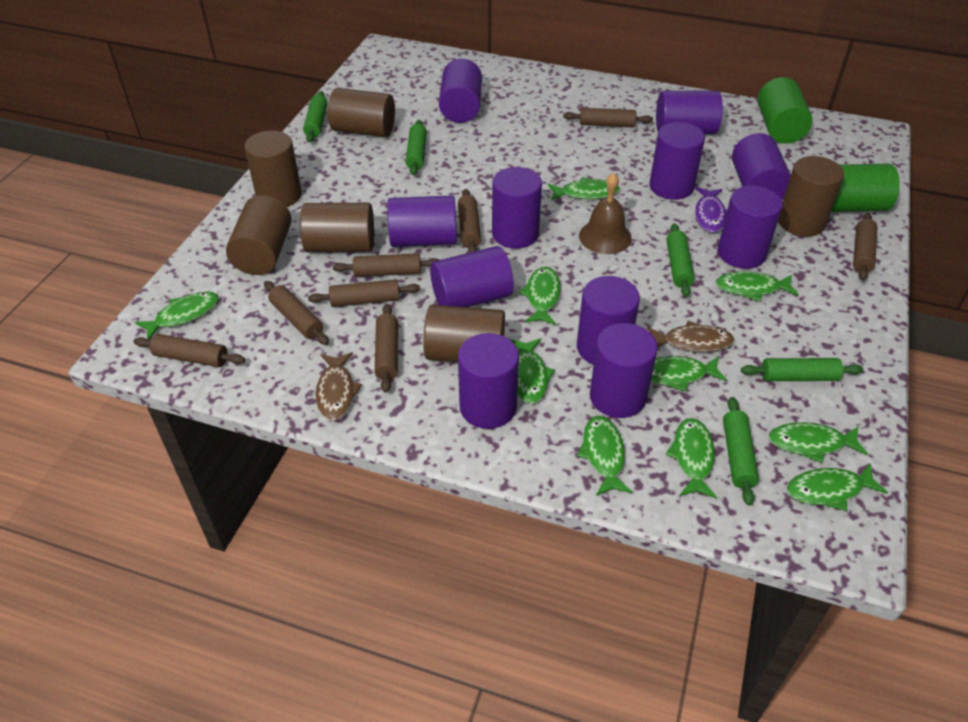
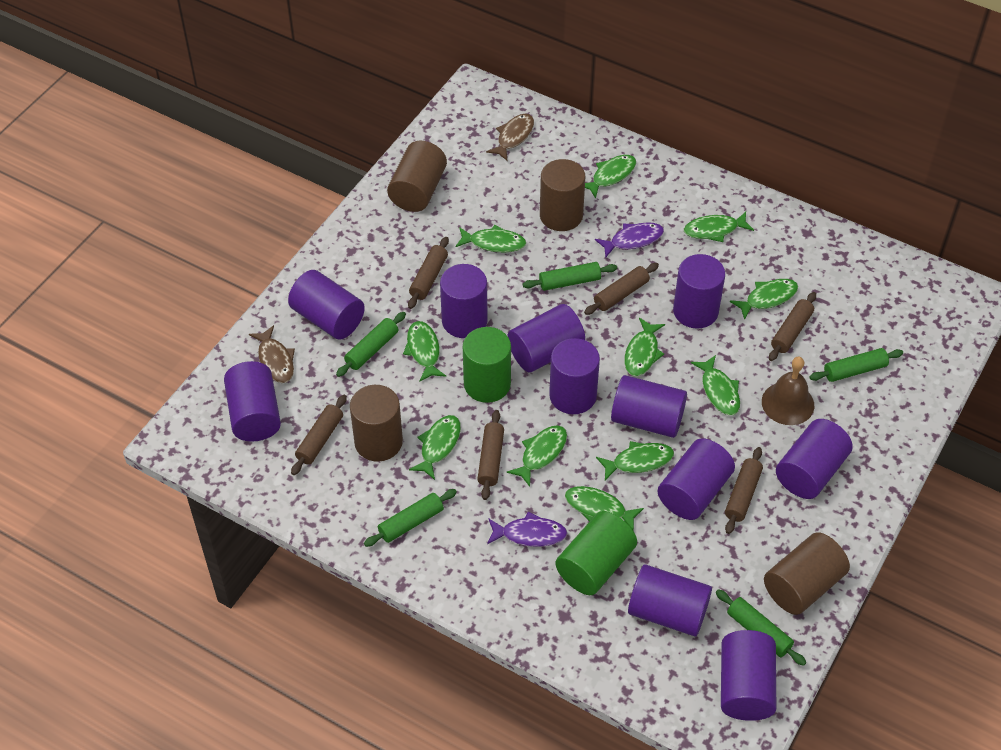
brown cylinder: 6 -> 4
brown rolling pin: 8 -> 6
green fish: 10 -> 11
purple fish: 1 -> 2

